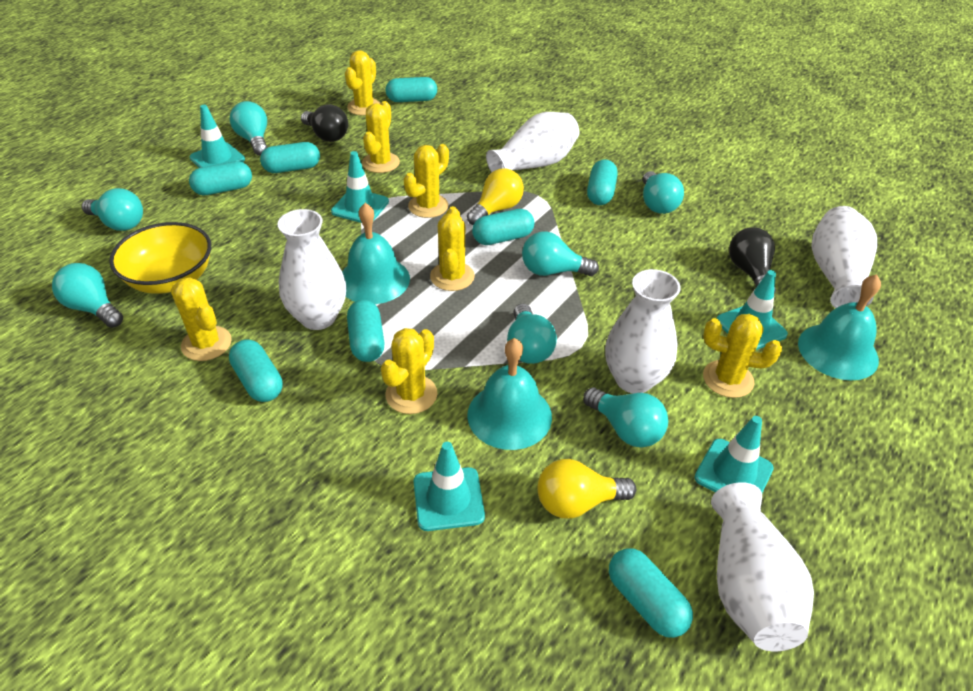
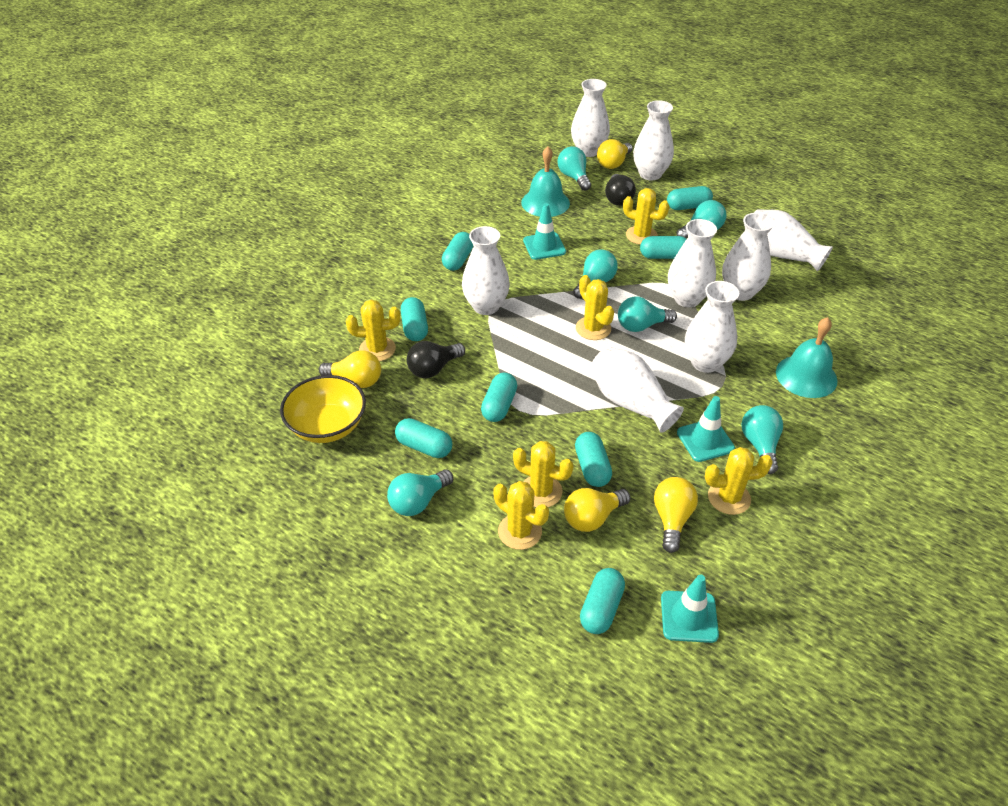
turquoise bell: 3 -> 2
turquoise light bulb: 7 -> 6
turquoise traffic cone: 5 -> 3
white vase: 5 -> 8
yellow cactus: 7 -> 6
yellow light bulb: 2 -> 4

